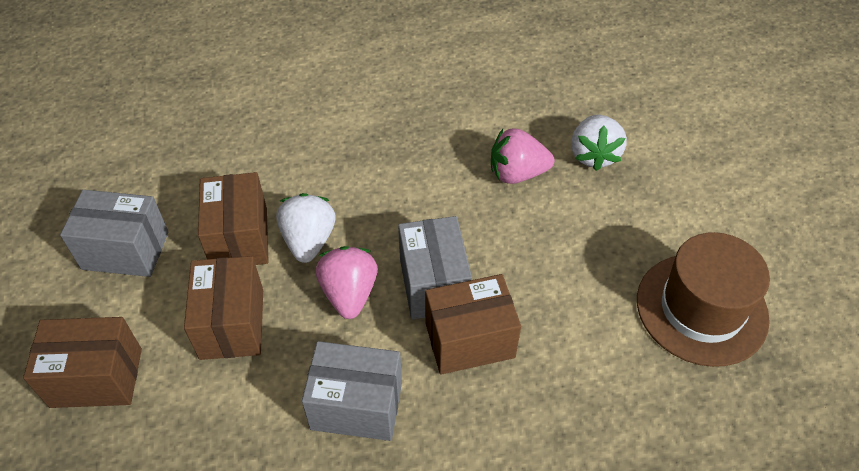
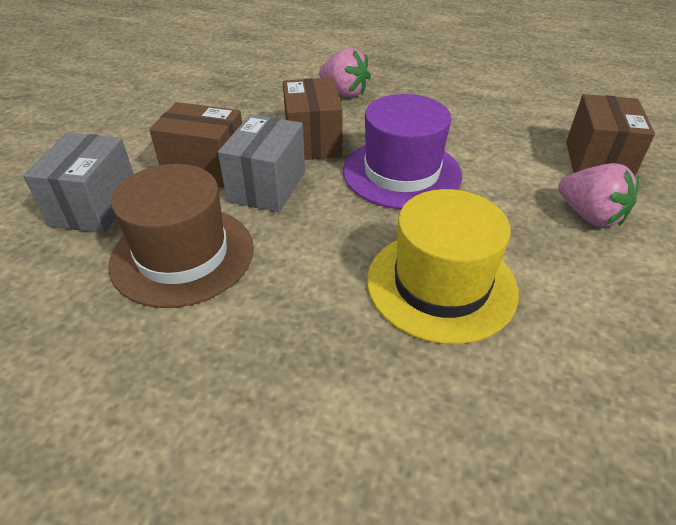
brown box: 4 -> 3
grey box: 3 -> 2
purple hat: 0 -> 1
white strawberry: 2 -> 0
yellow hat: 0 -> 1

